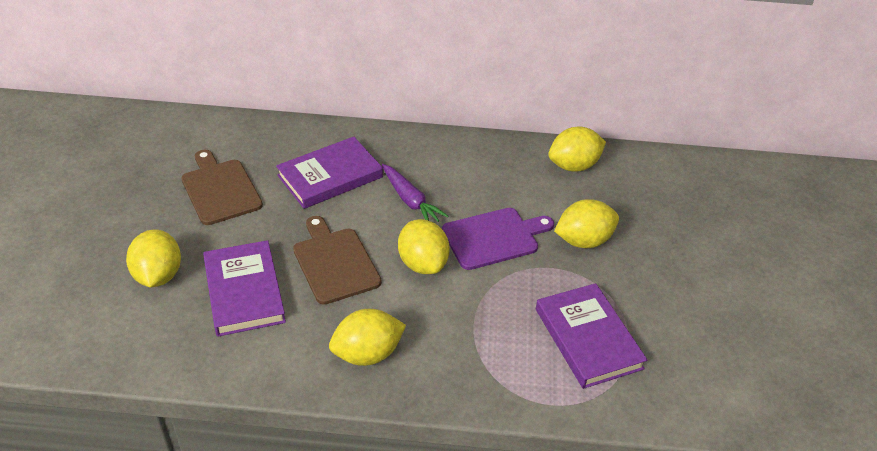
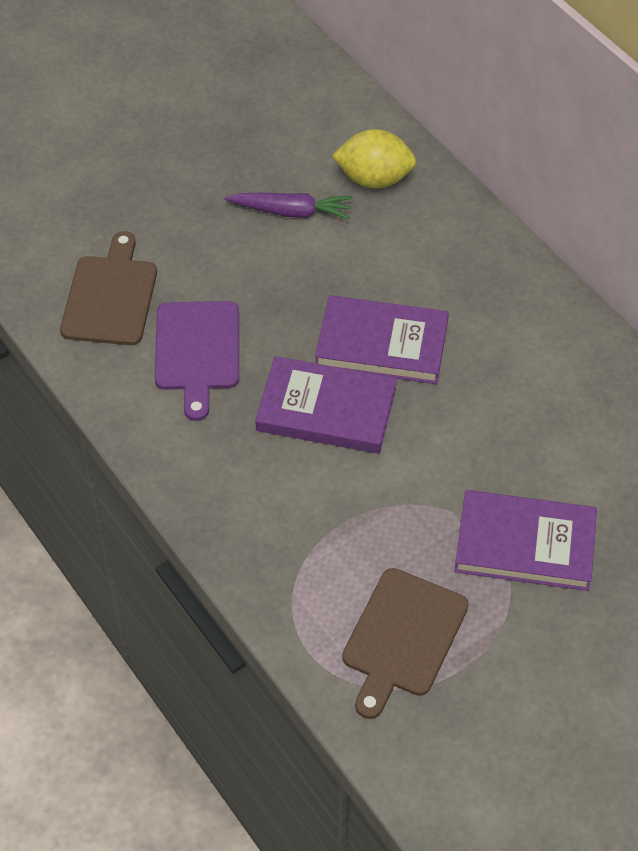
yellow lemon: 5 -> 1

